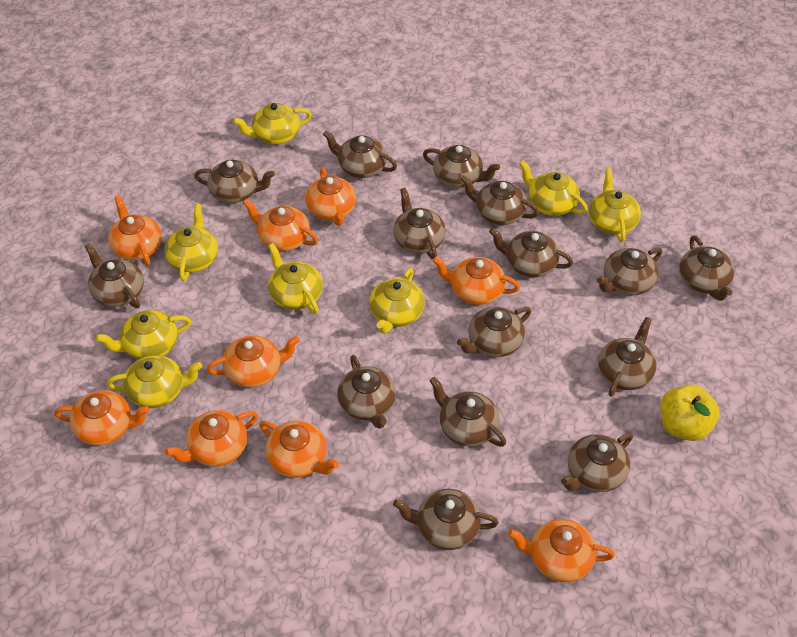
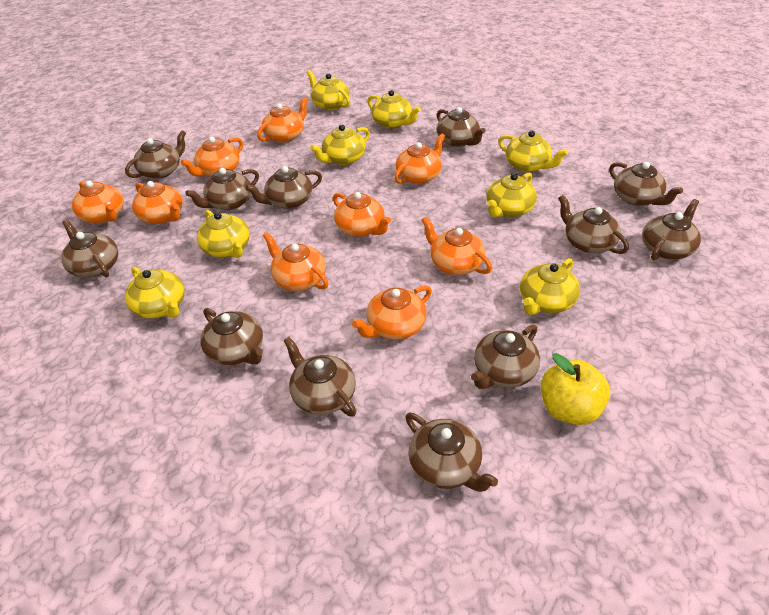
brown teapot: 15 -> 12

